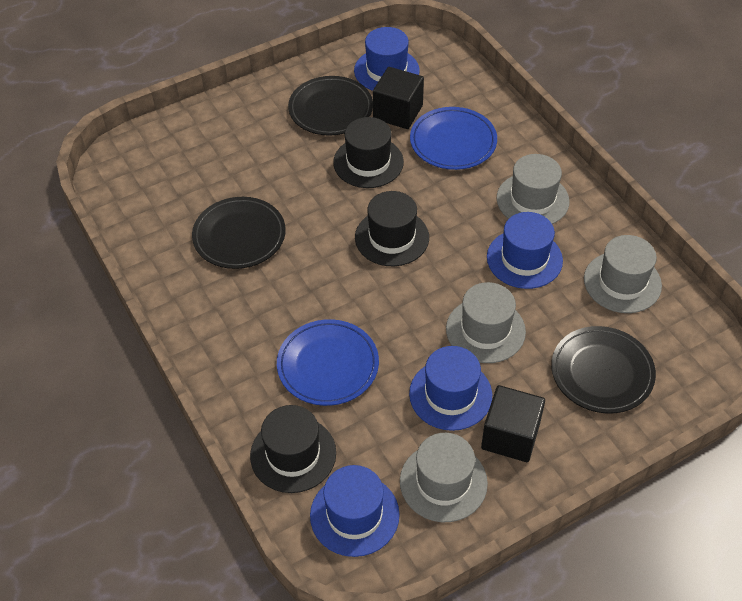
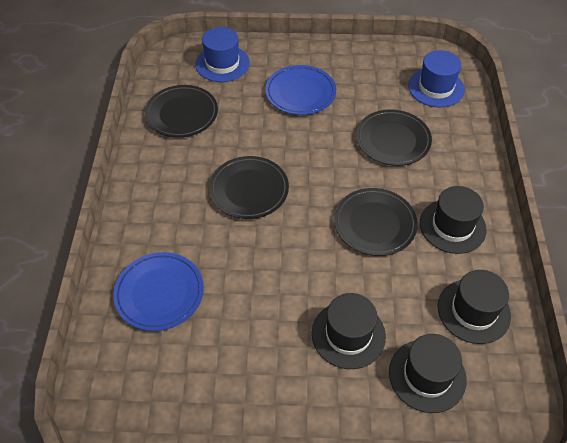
black cube: 2 -> 0
black hat: 3 -> 4
black plate: 3 -> 4
blue hat: 4 -> 2
grey hat: 4 -> 0

